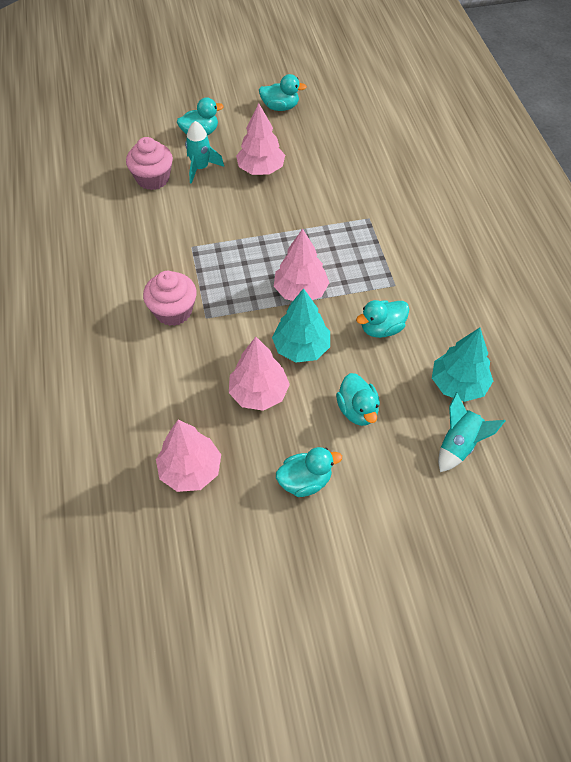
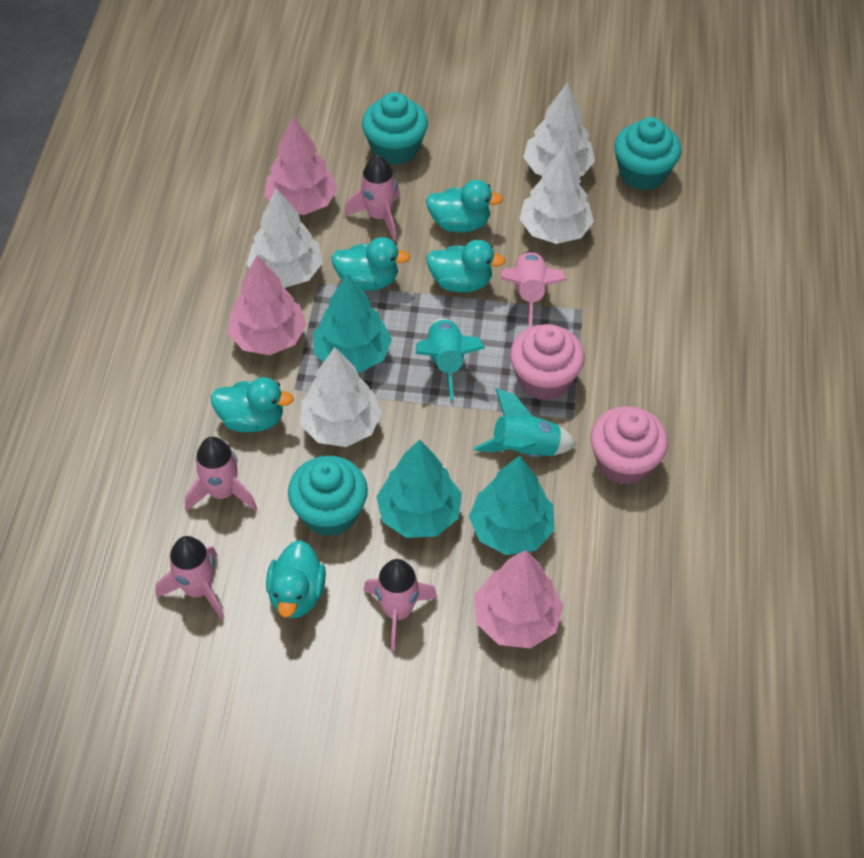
pink rocket: 0 -> 5
pink tree: 4 -> 3
turquoise cupcake: 0 -> 3
turquoise tree: 2 -> 3
white tree: 0 -> 4

